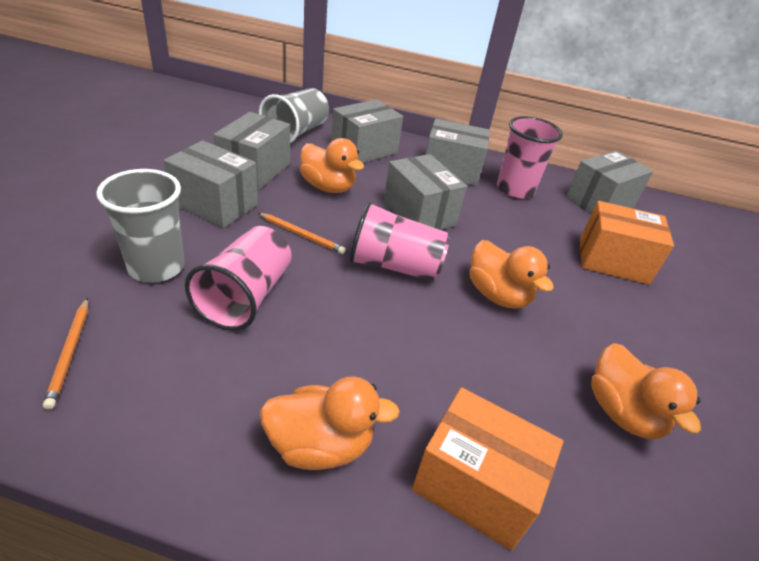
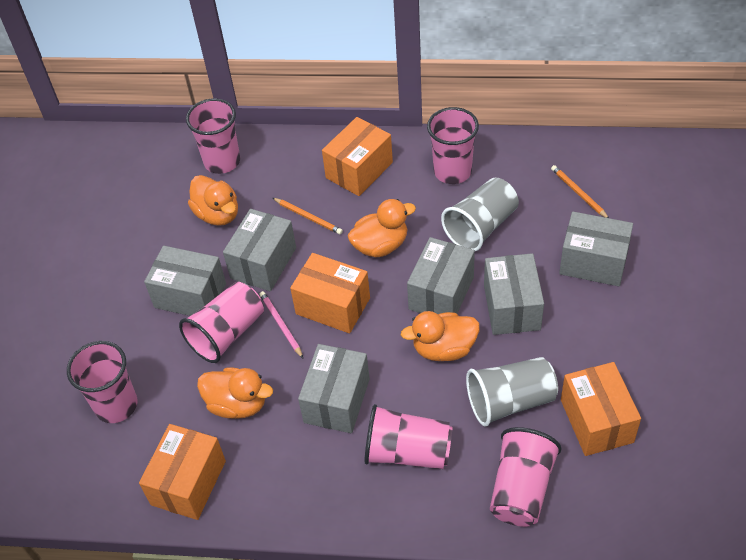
orange box: 2 -> 4
pink cup: 3 -> 6
pink pencil: 0 -> 1

